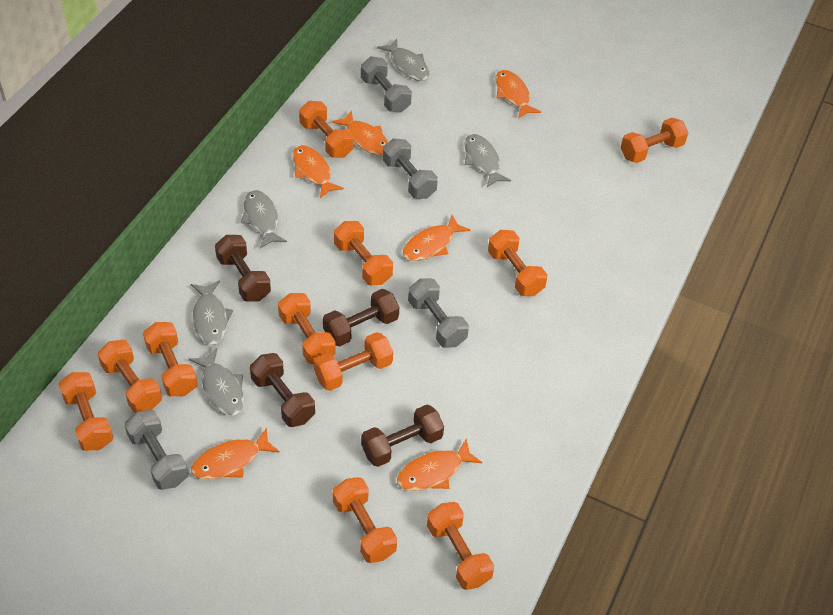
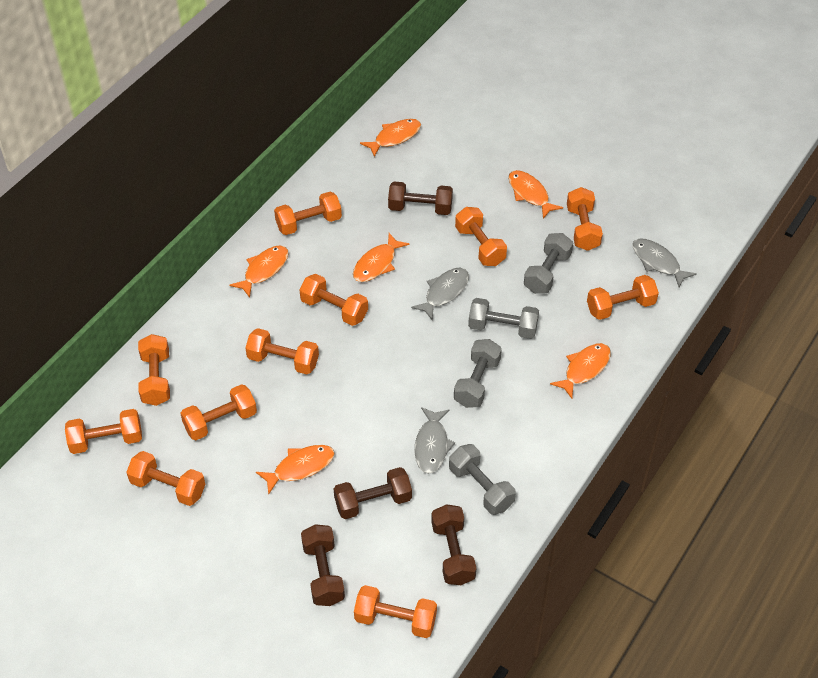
grey fish: 5 -> 3

